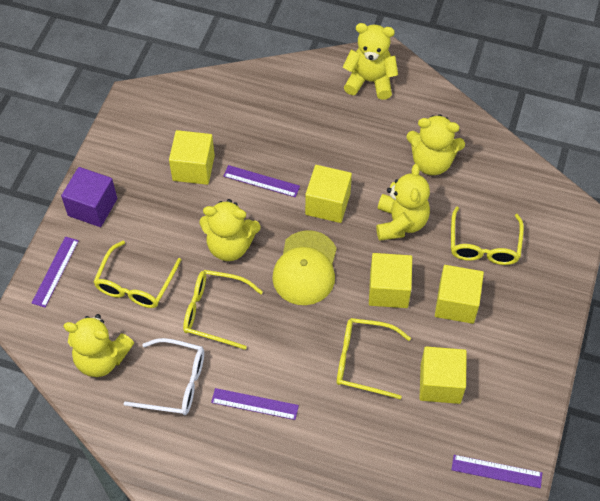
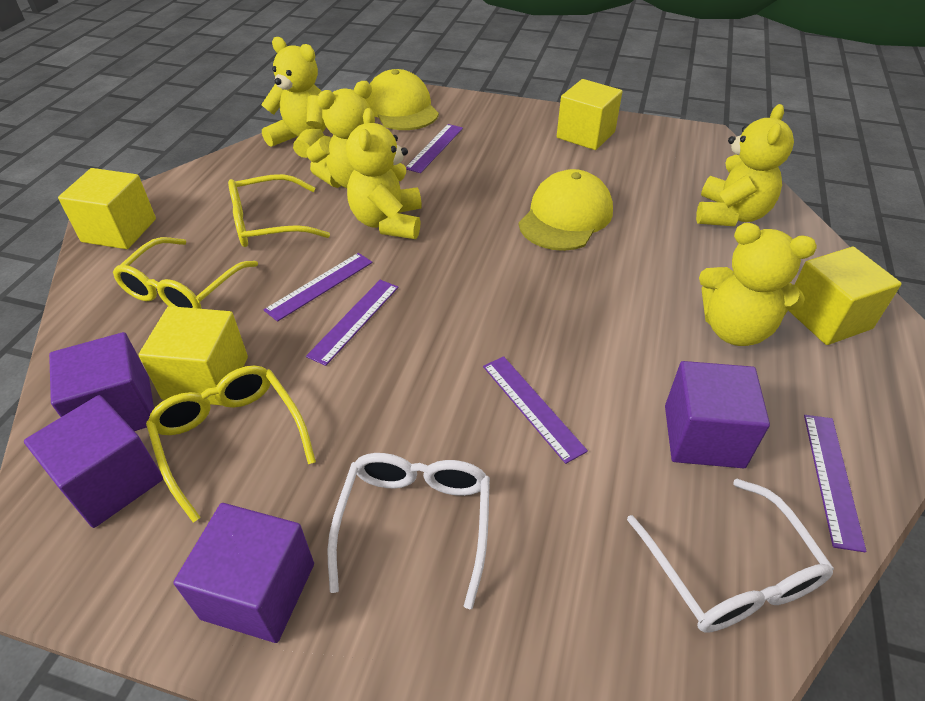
purple cube: 1 -> 4
purple ruler: 4 -> 5
white glasses: 1 -> 2
yellow cap: 1 -> 2
yellow cube: 5 -> 4
yellow glasses: 4 -> 3

